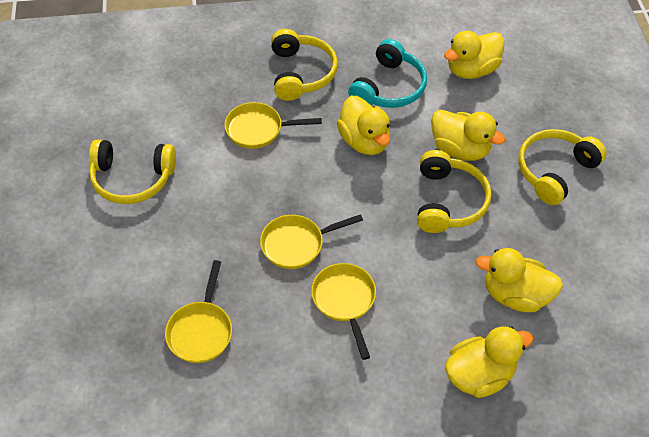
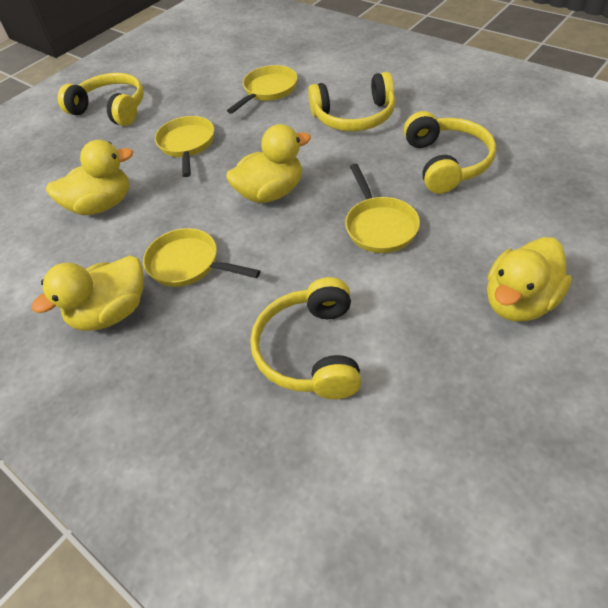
turquoise headphones: 1 -> 0
yellow duck: 5 -> 4

